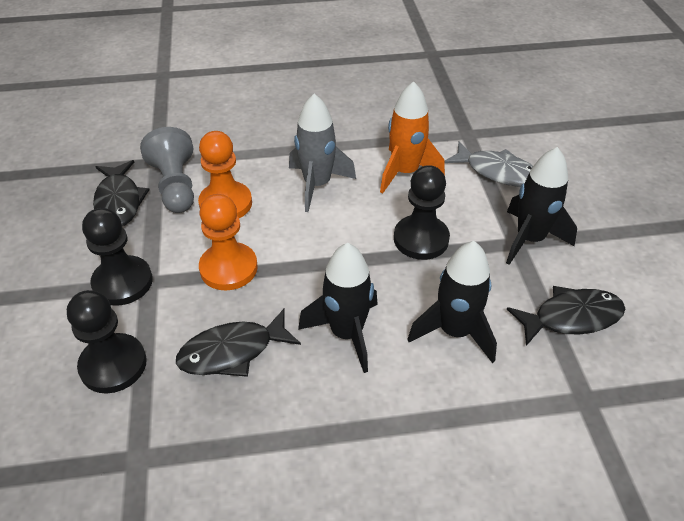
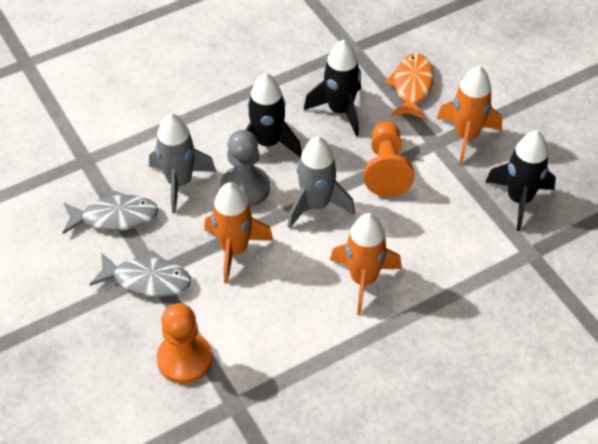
black fish: 3 -> 0
black pawn: 3 -> 0
grey fish: 1 -> 2
grey rocket: 1 -> 2
orange fish: 0 -> 1
orange rocket: 1 -> 3

